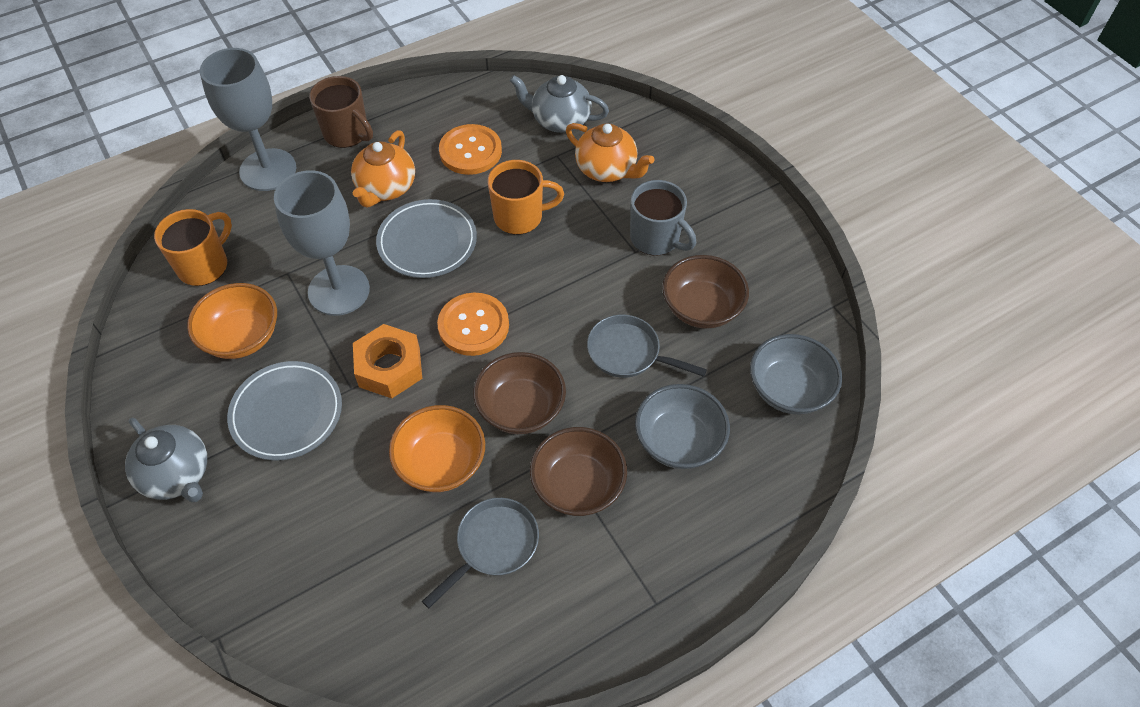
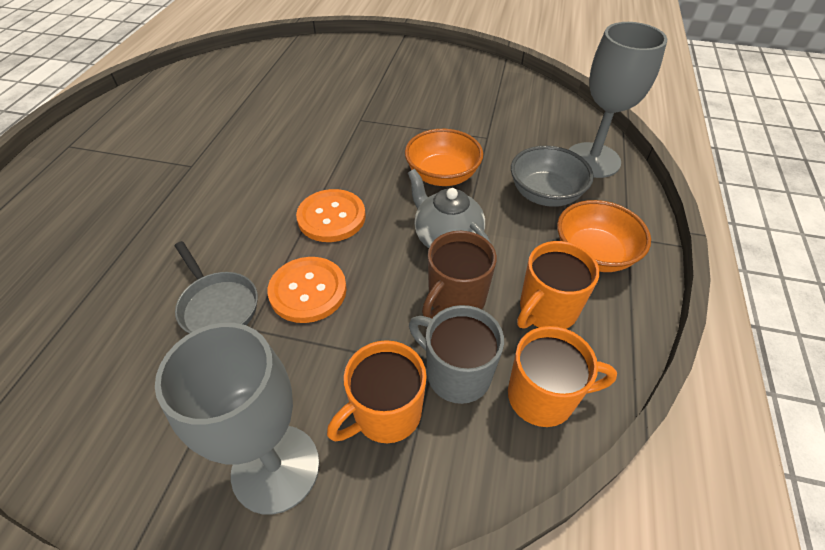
brown bowl: 3 -> 0
grey bowl: 2 -> 1
grey pan: 2 -> 1
grey plate: 2 -> 0
grey teapot: 2 -> 1
orange mug: 2 -> 3
orange nut: 1 -> 0
orange teapot: 2 -> 0

